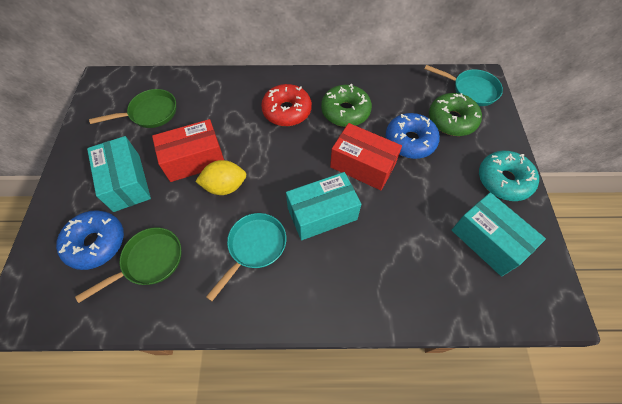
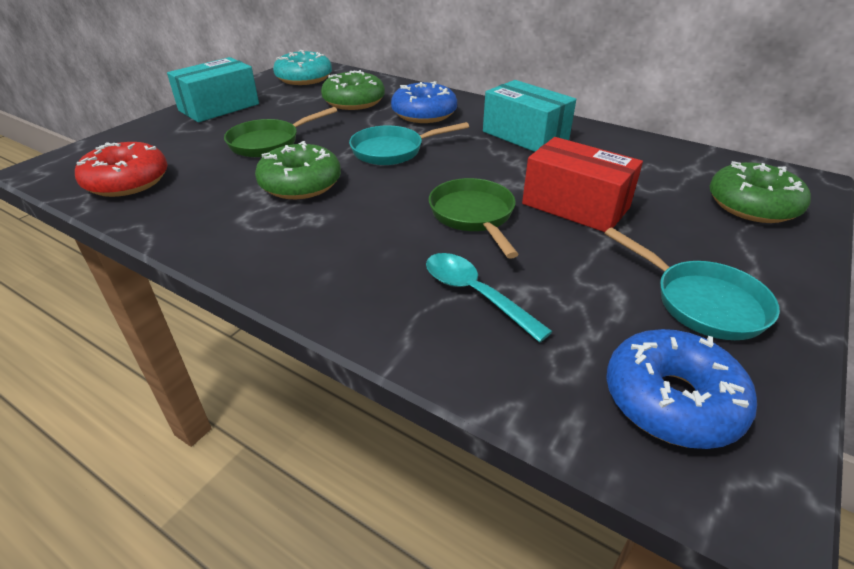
green donut: 2 -> 3
red box: 2 -> 1
turquoise box: 3 -> 2
turquoise spoon: 0 -> 1
yellow lemon: 1 -> 0

